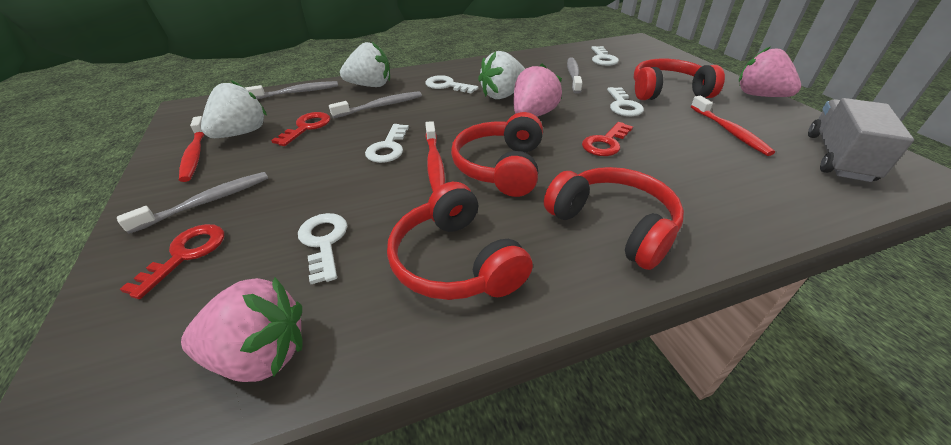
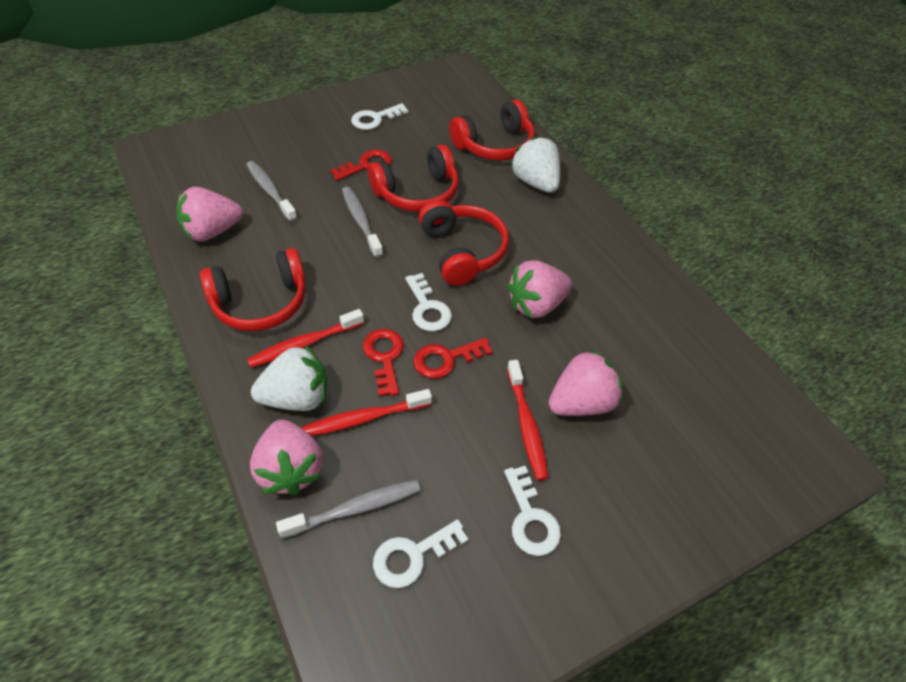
grey toothbrush: 4 -> 3
grey truck: 1 -> 0
pink strawberry: 3 -> 4
white key: 5 -> 4
white strawberry: 3 -> 2

